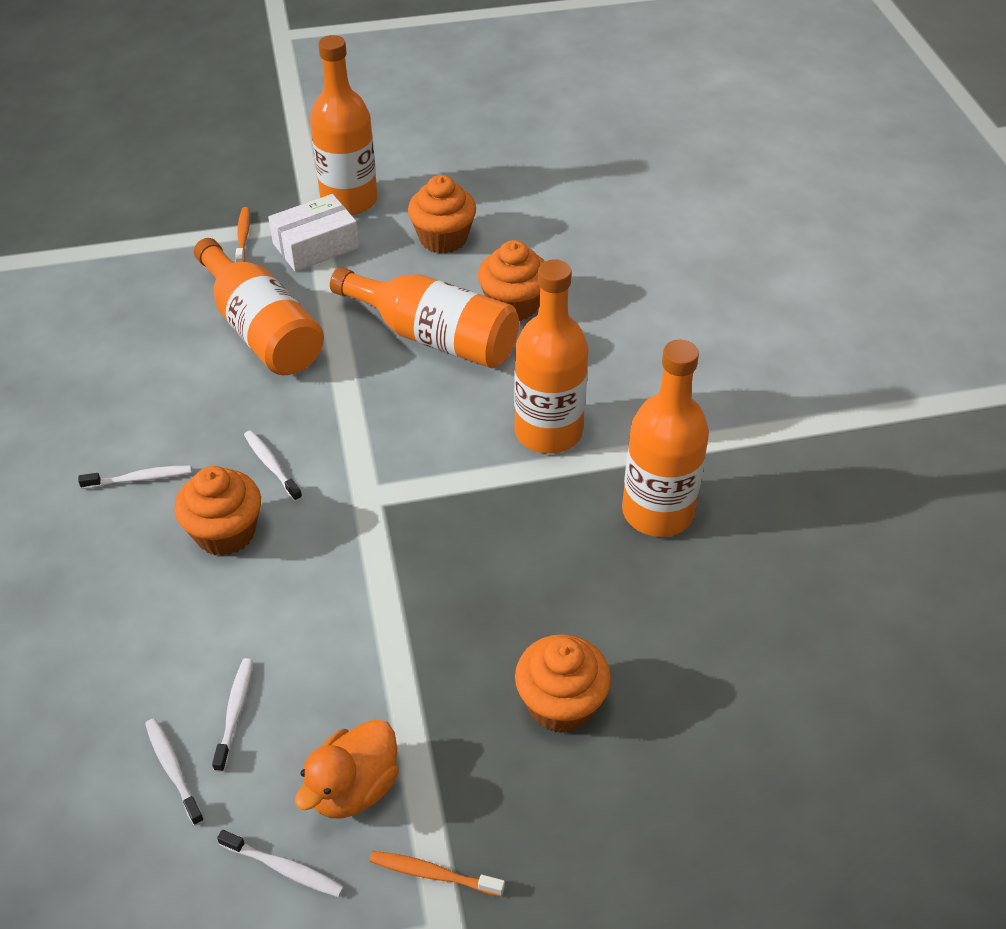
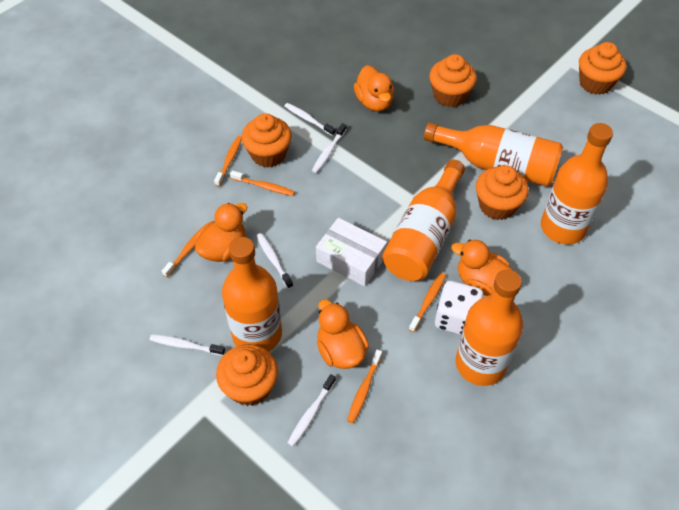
orange cupcake: 4 -> 5
orange duck: 1 -> 4
orange toothbrush: 2 -> 5
white dice: 0 -> 1

